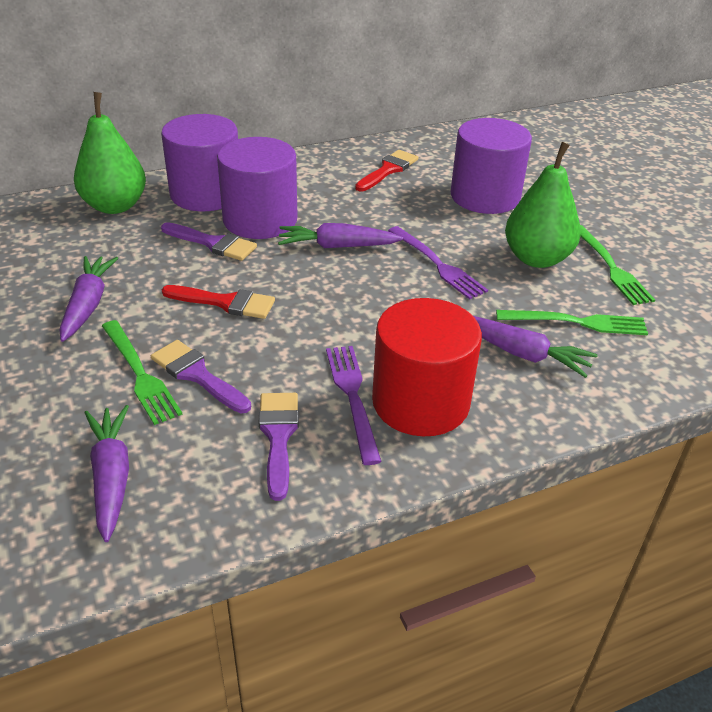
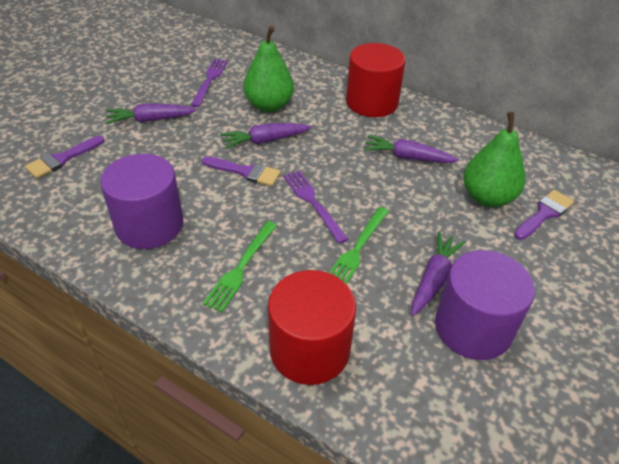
green fork: 3 -> 2
purple cylinder: 3 -> 2
red brush: 2 -> 0
red cylinder: 1 -> 2

